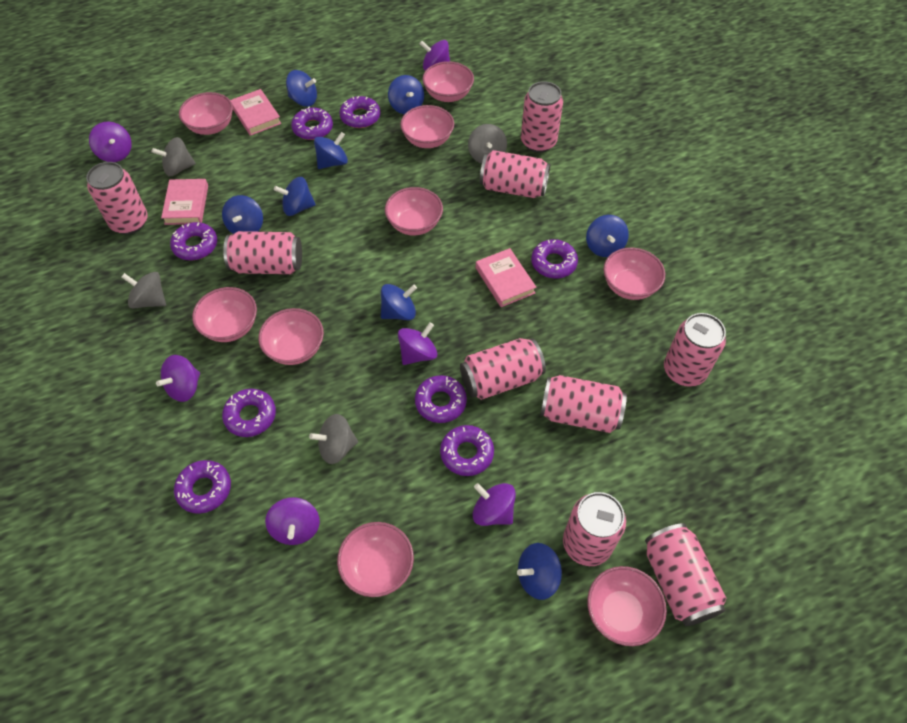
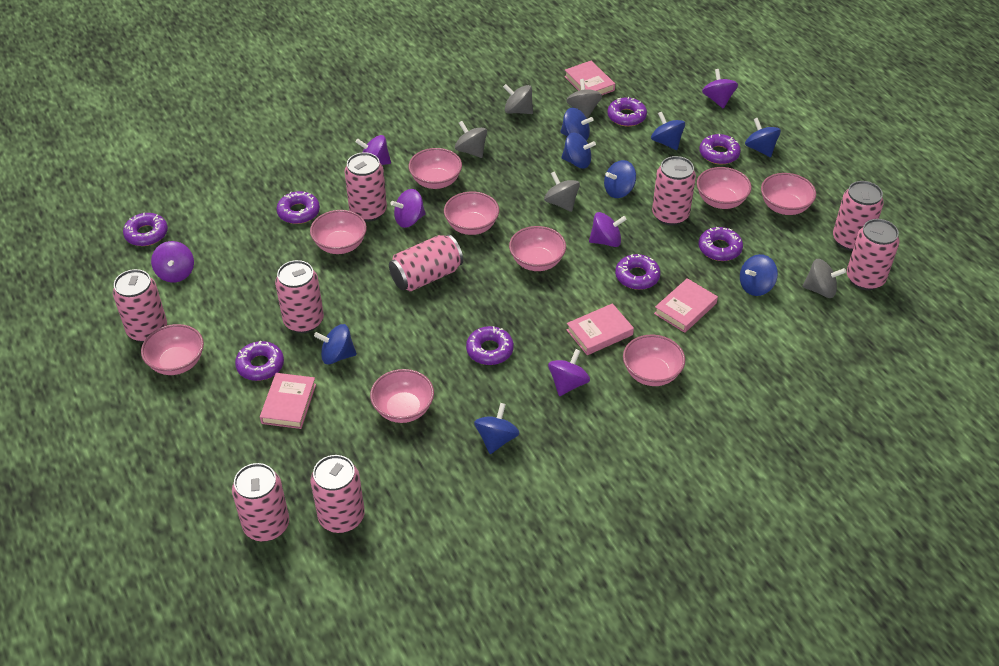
grey spinning top: 4 -> 5
pink book: 3 -> 4

